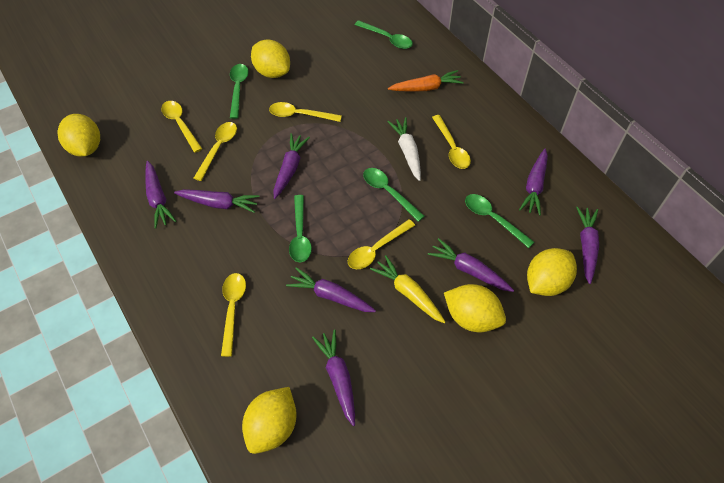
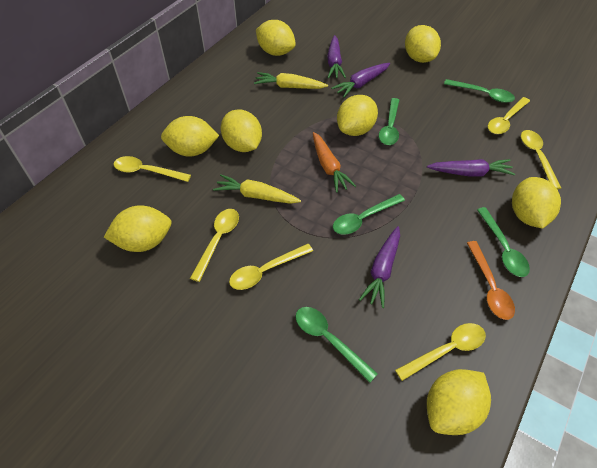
orange spoon: 0 -> 1
purple carrot: 8 -> 4
white carrot: 1 -> 0
yellow carrot: 1 -> 2
yellow lemon: 5 -> 8

